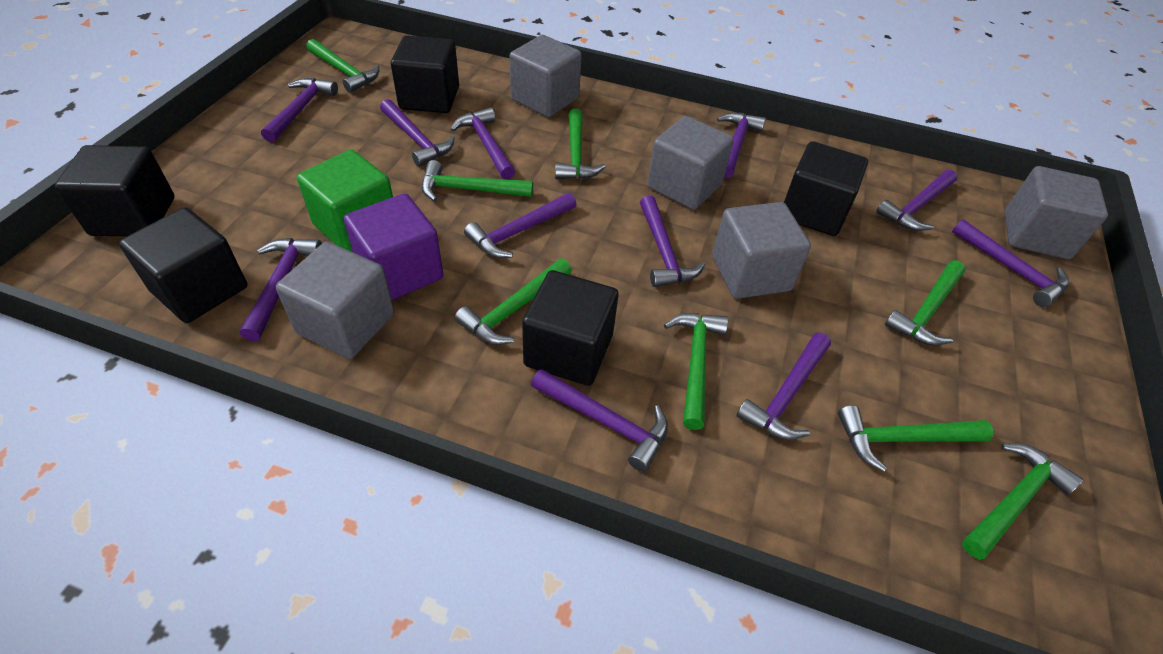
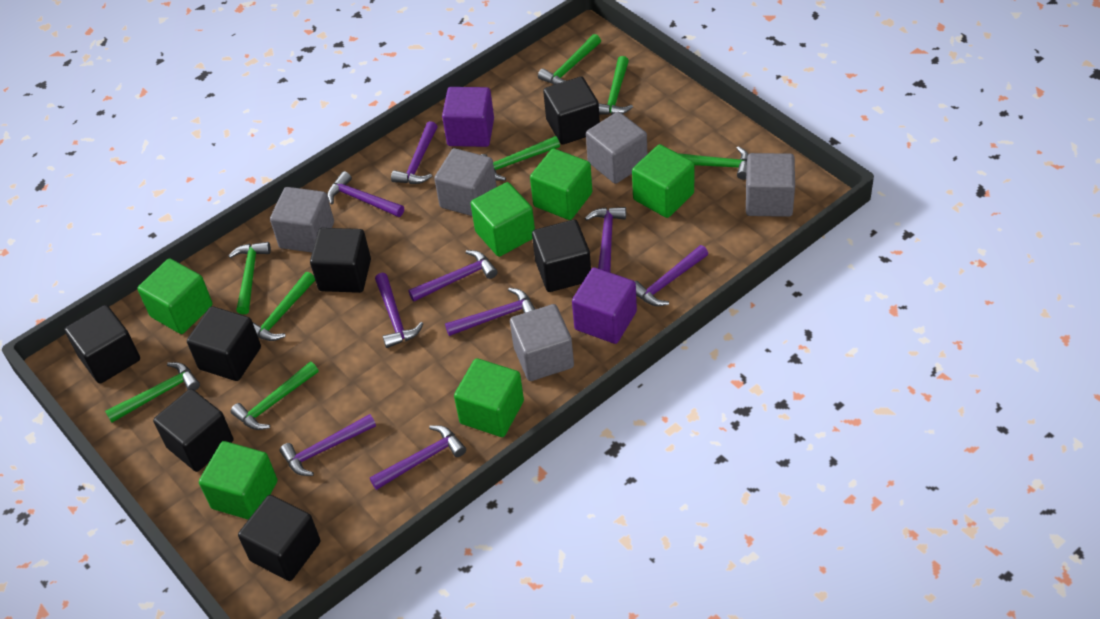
black cube: 5 -> 7
green cube: 1 -> 6
purple cube: 1 -> 2
purple hammer: 11 -> 9

